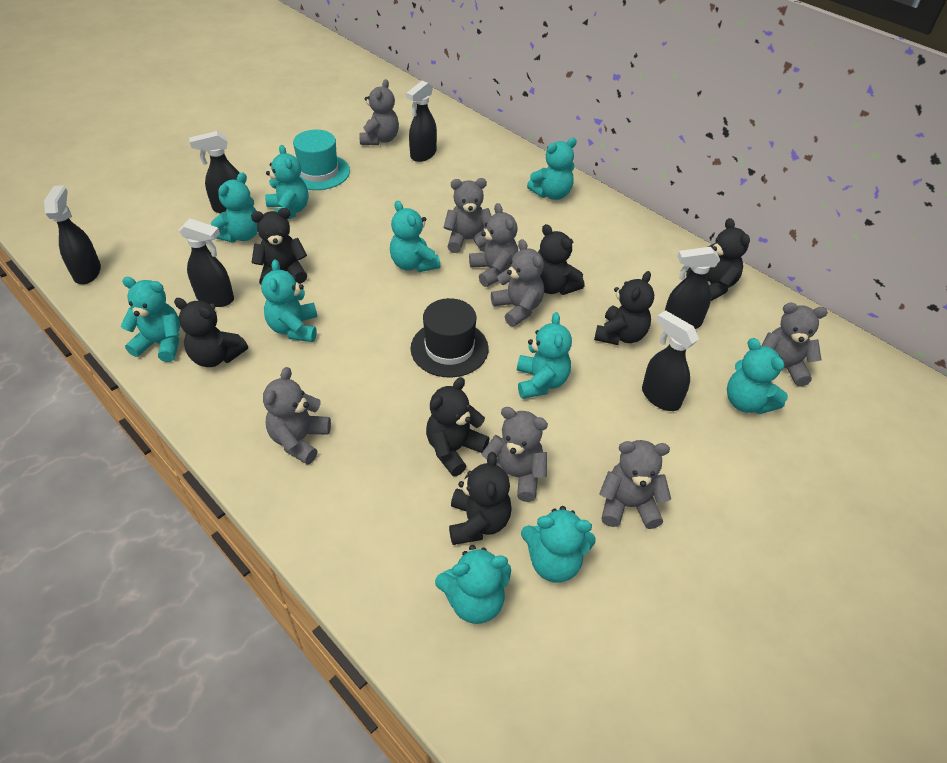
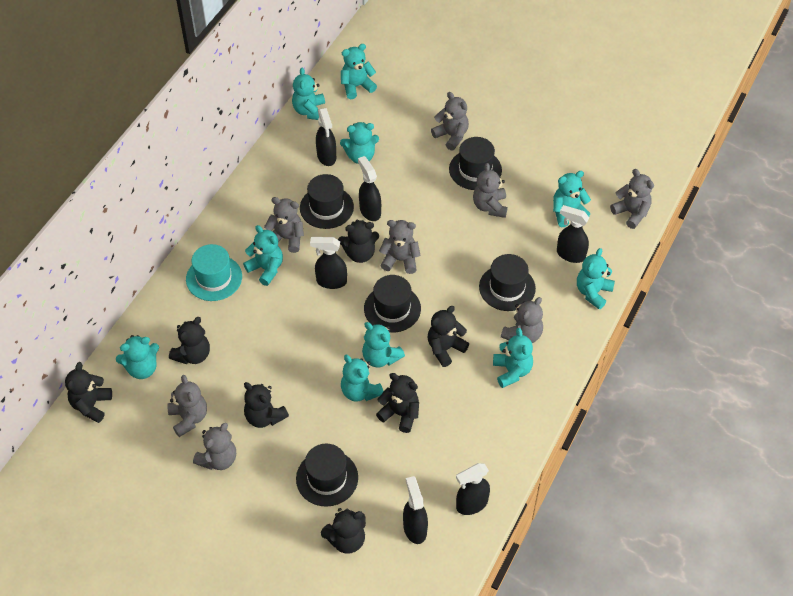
black hat: 1 -> 5

